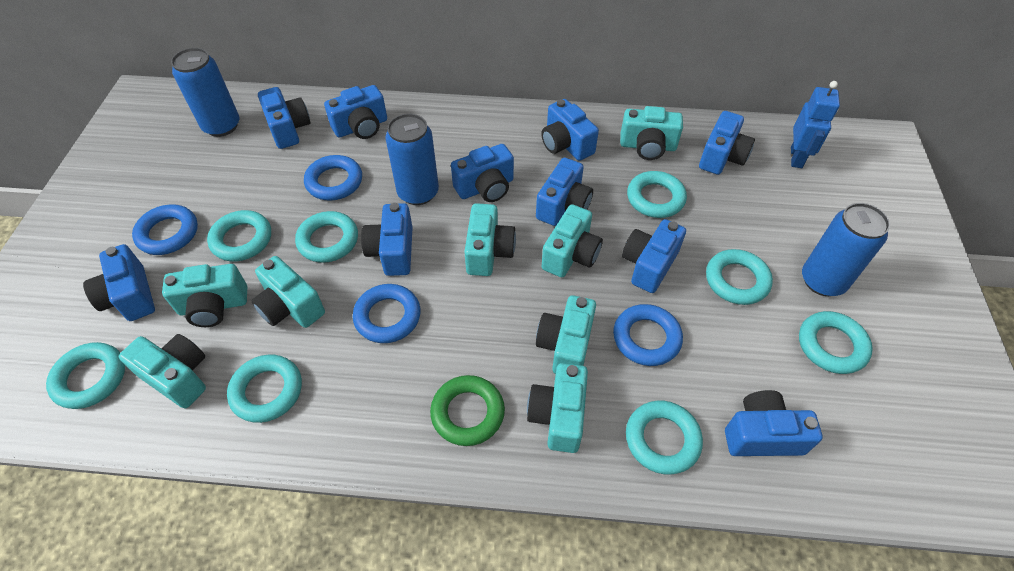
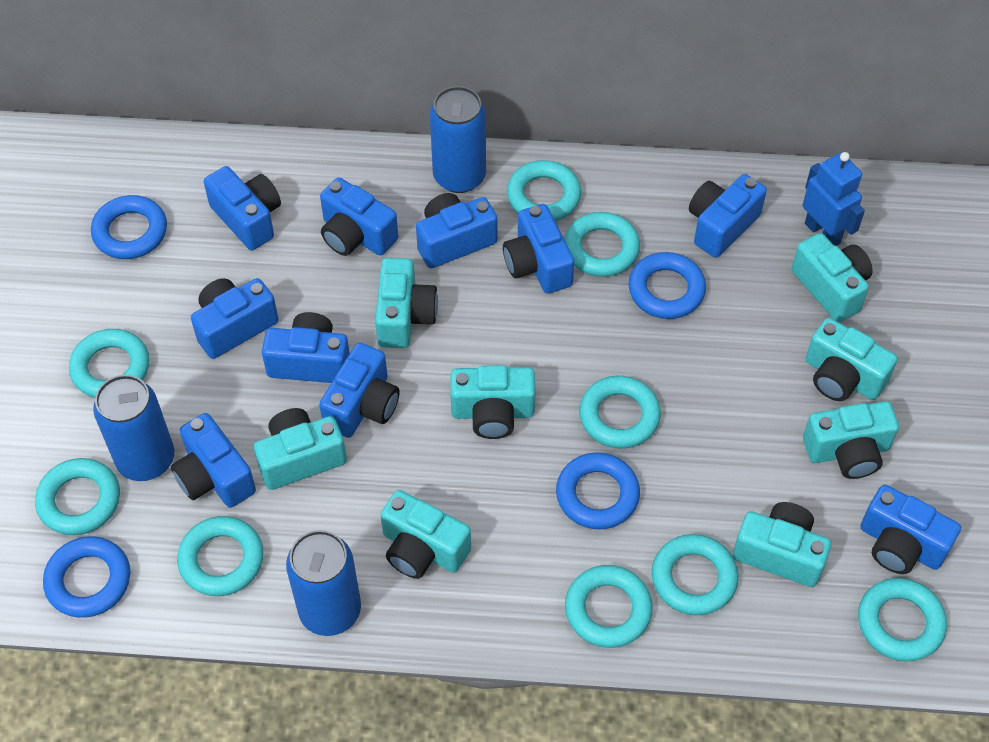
green ring: 1 -> 0
turquoise ring: 8 -> 9

